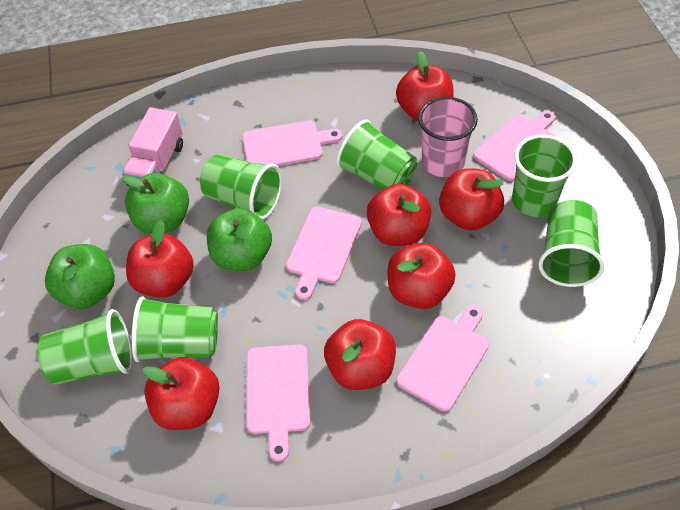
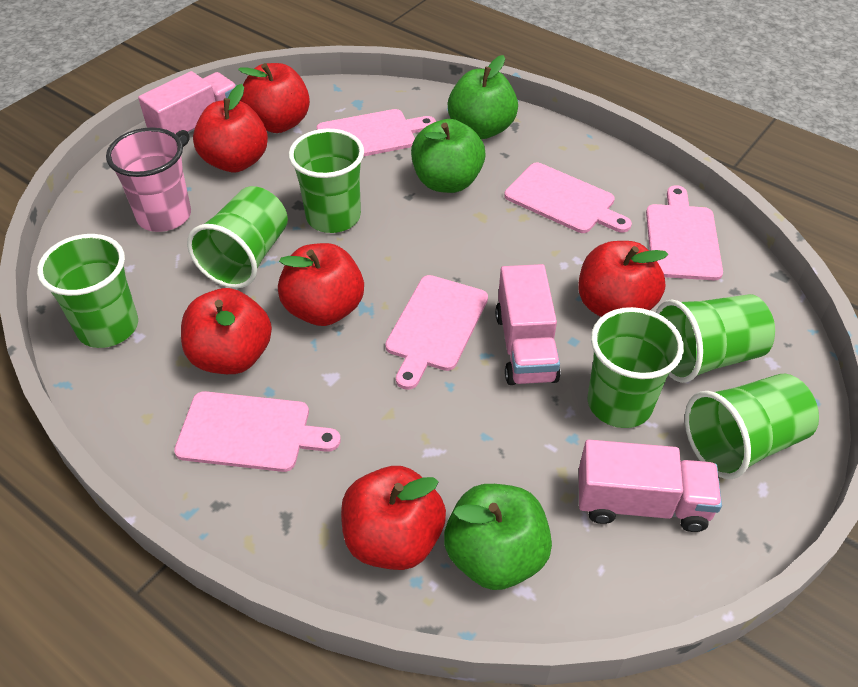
pink truck: 1 -> 3
red apple: 7 -> 6

